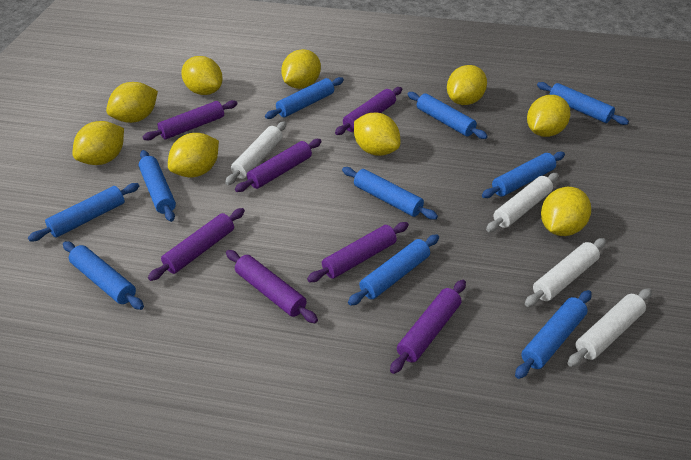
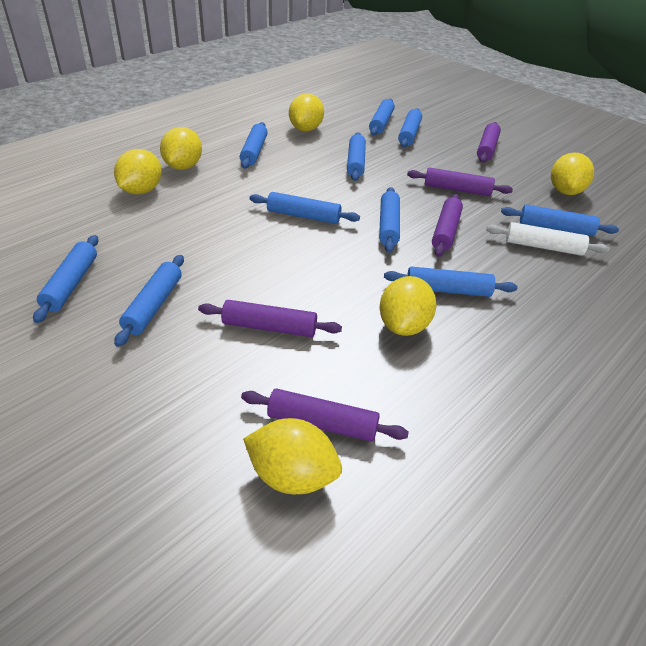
purple rolling pin: 7 -> 5
white rolling pin: 4 -> 1
yellow lemon: 9 -> 6

